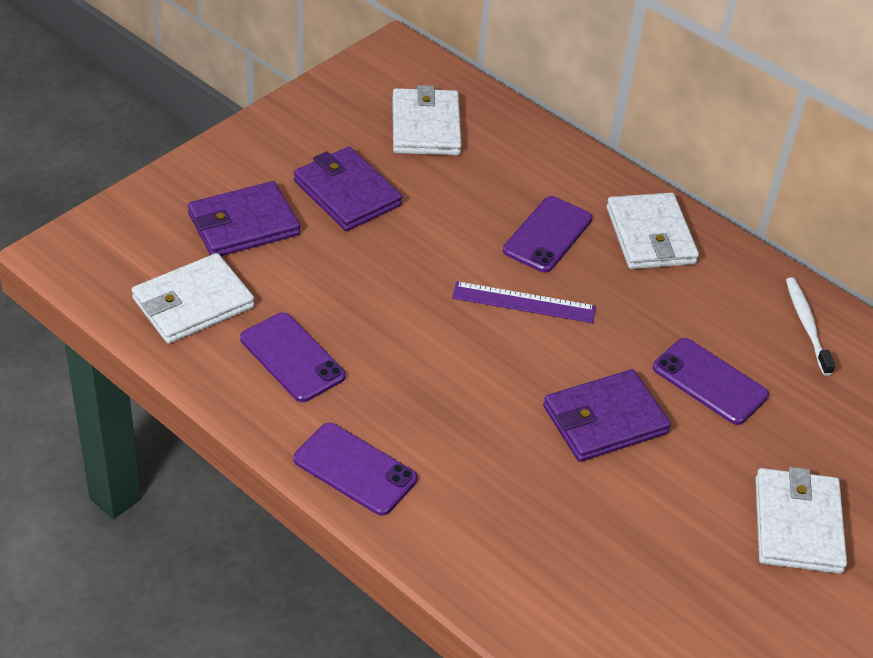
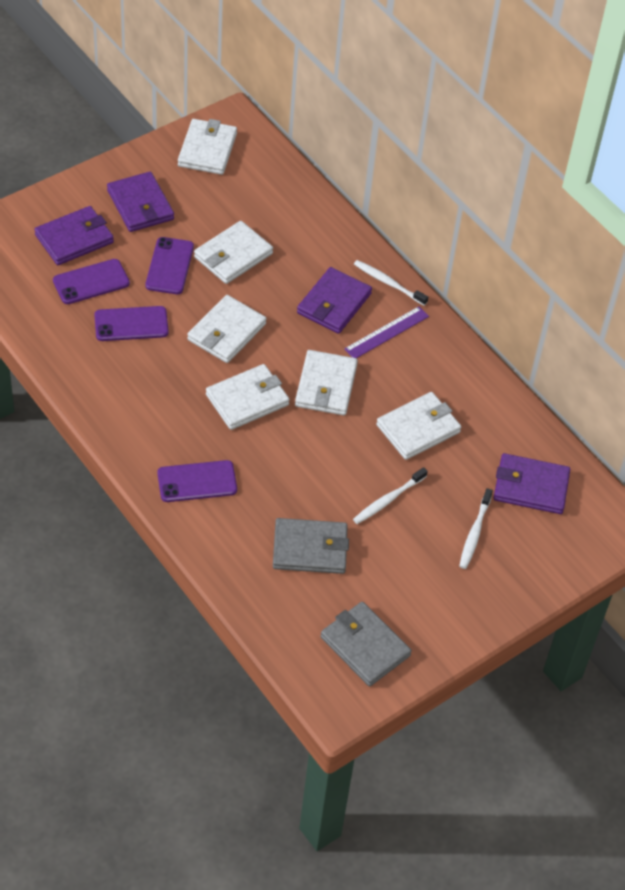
grey wallet: 0 -> 2
purple wallet: 3 -> 4
white toothbrush: 1 -> 3
white wallet: 4 -> 6

